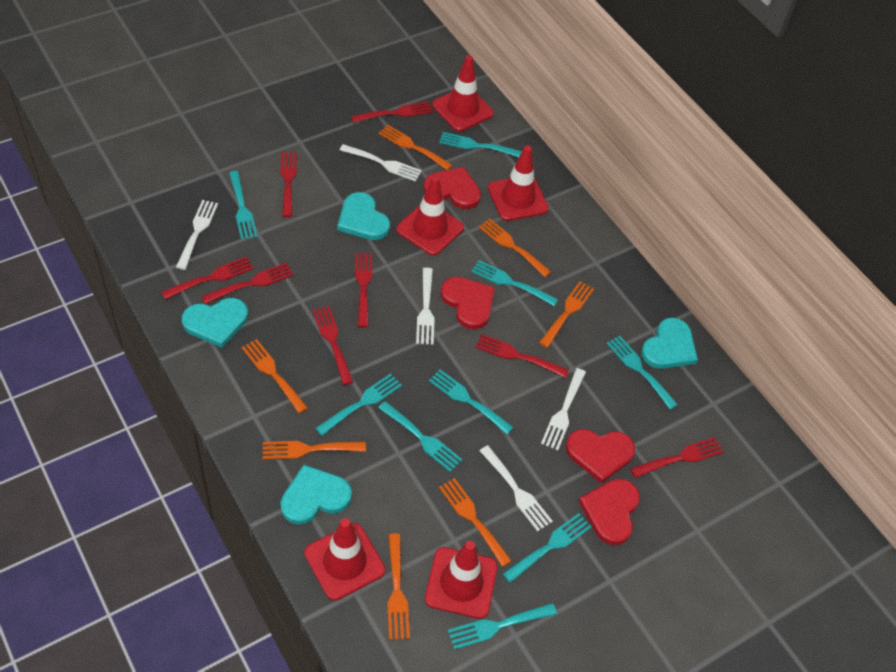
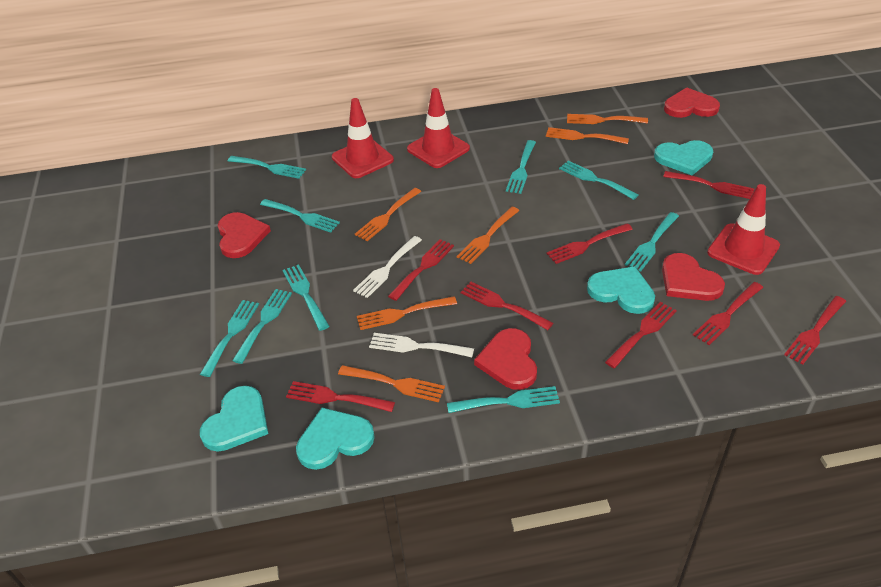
orange fork: 7 -> 6
red traffic cone: 5 -> 3
white fork: 5 -> 2

